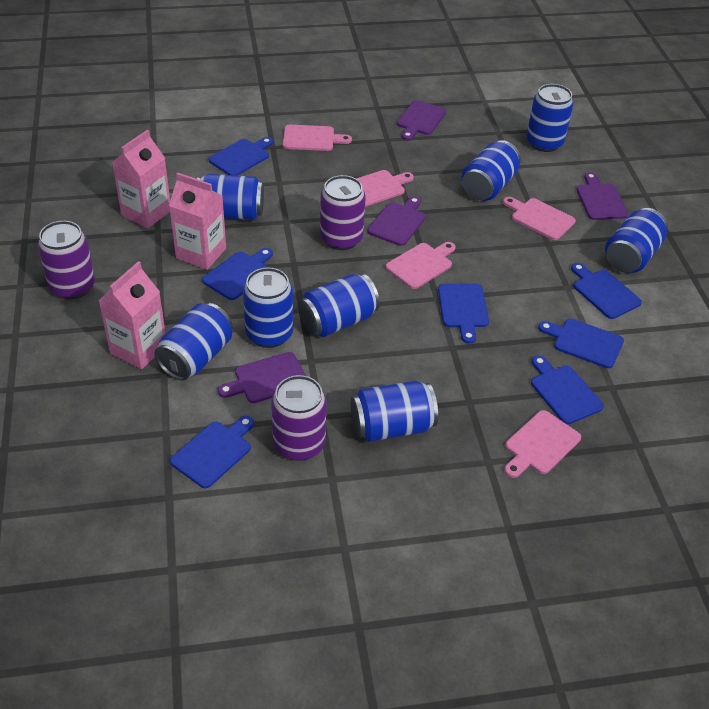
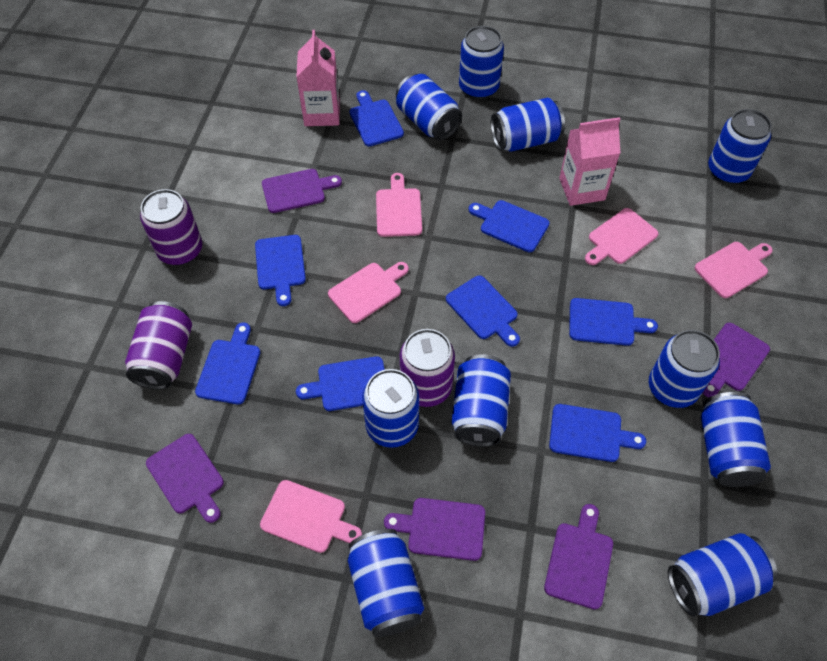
blue can: 8 -> 10
blue cutting board: 7 -> 8
pink carton: 3 -> 2
purple cutting board: 4 -> 5

